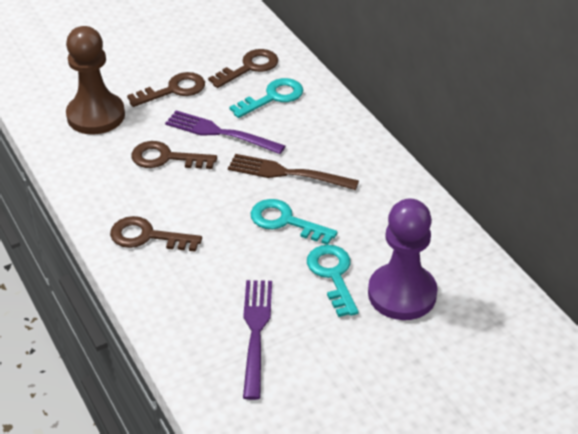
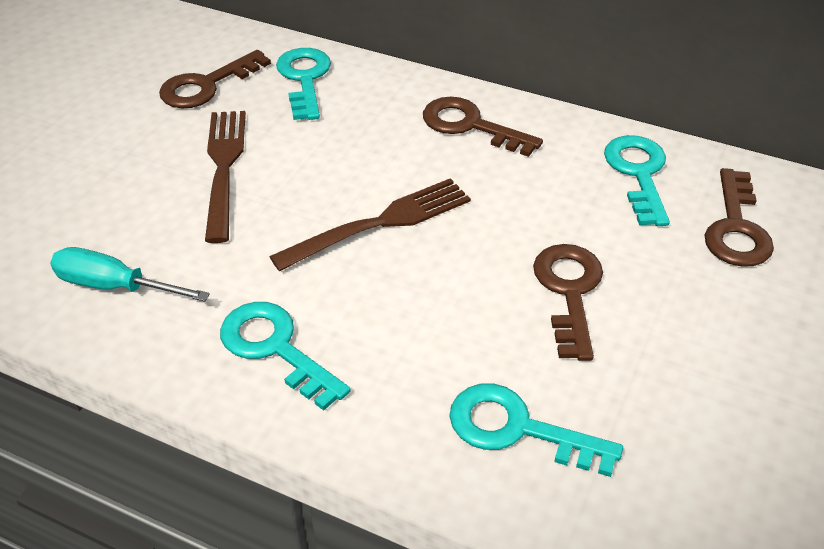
brown fork: 1 -> 2
brown pawn: 1 -> 0
purple fork: 2 -> 0
purple pawn: 1 -> 0
turquoise key: 3 -> 4
turquoise screwdriver: 0 -> 1

